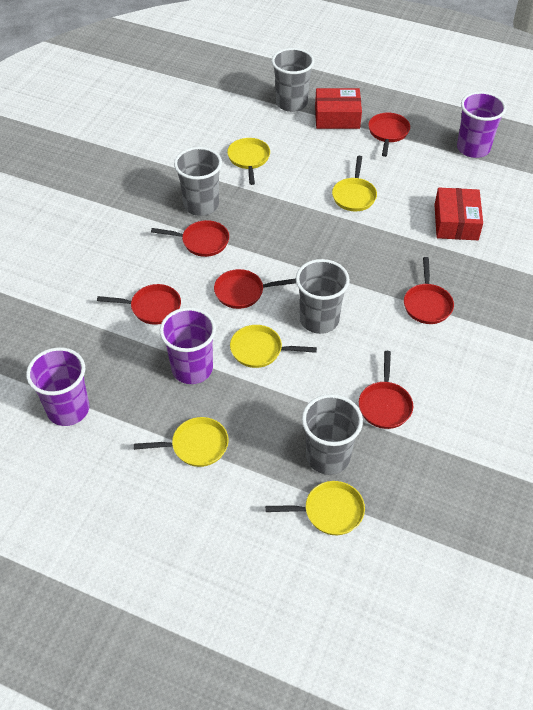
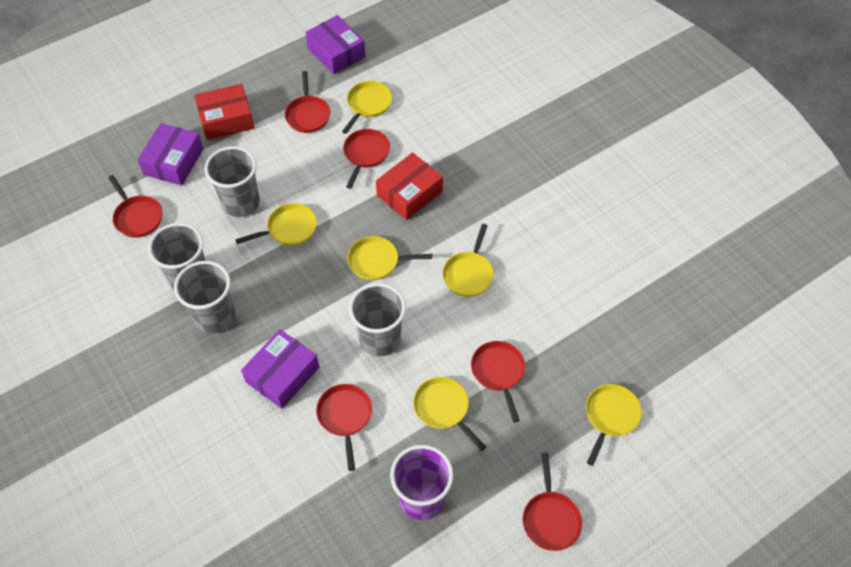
purple box: 0 -> 3
purple cup: 3 -> 1
yellow pan: 5 -> 6

